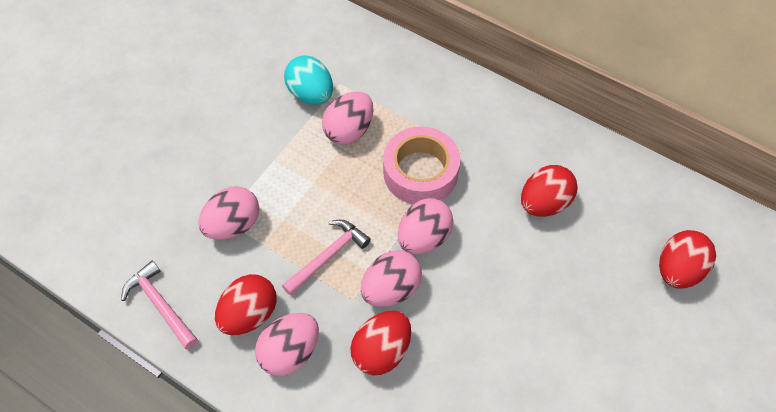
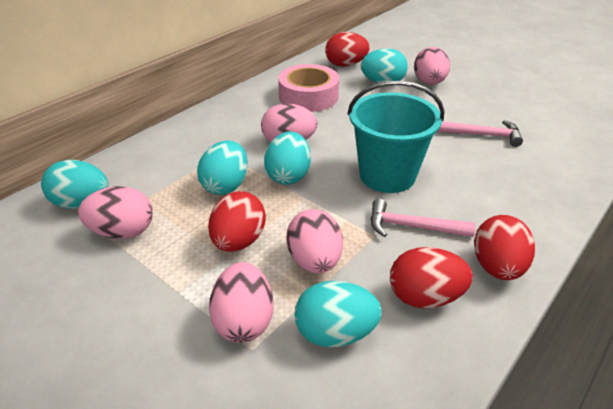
turquoise bucket: 0 -> 1
turquoise egg: 1 -> 5

